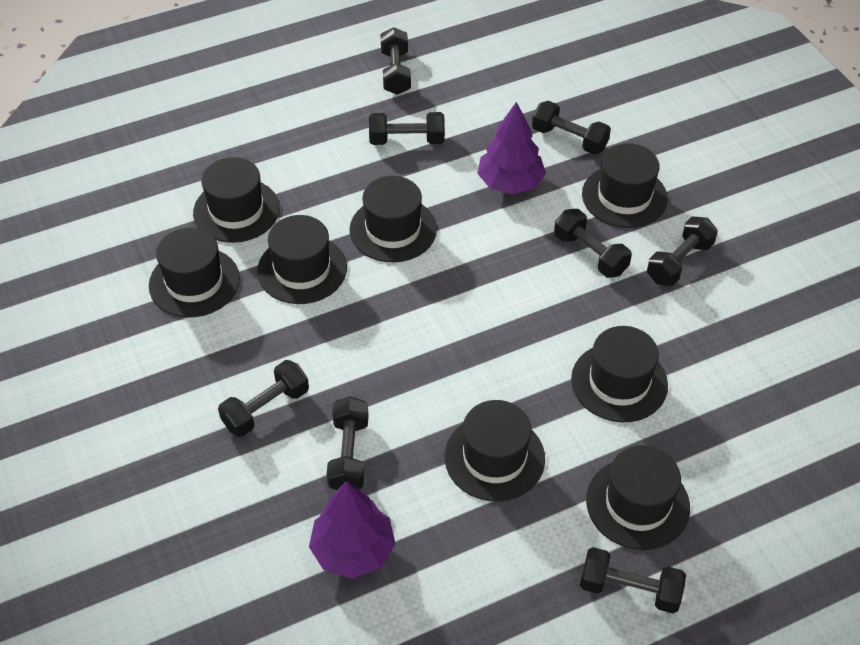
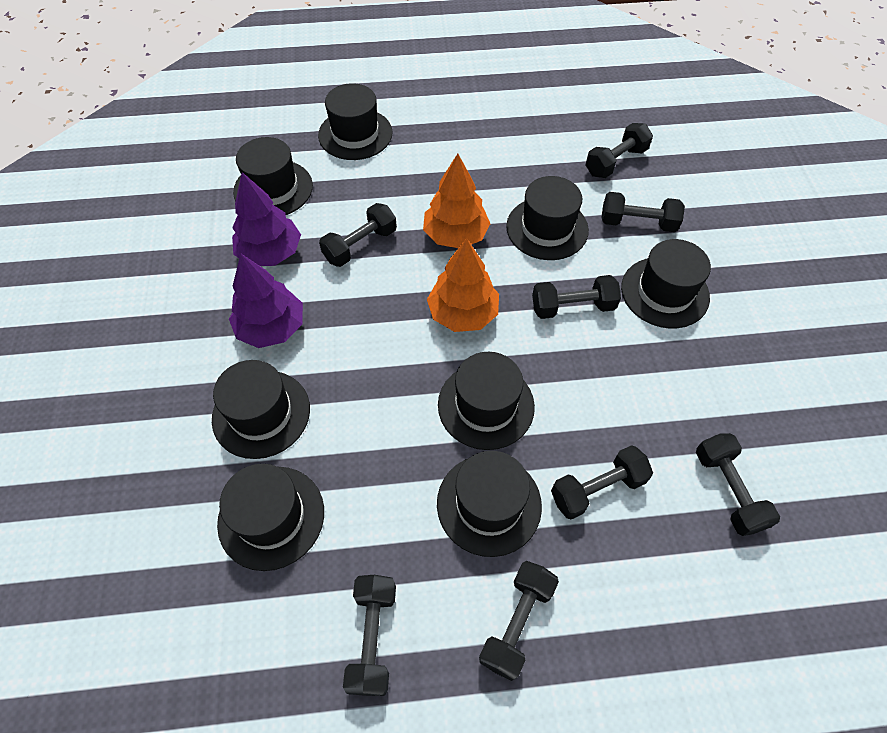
orange tree: 0 -> 2

